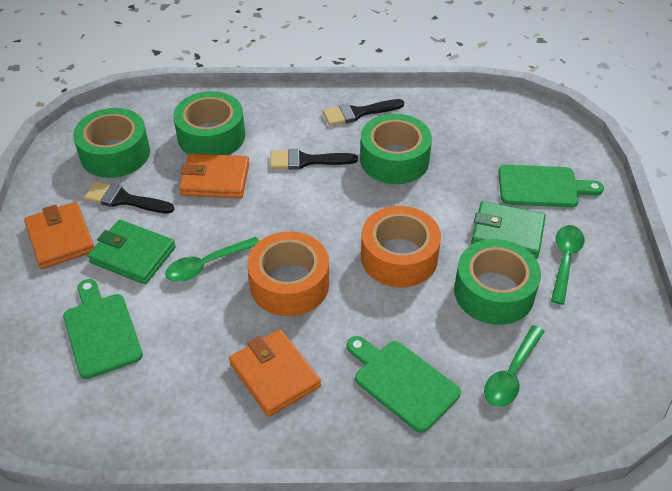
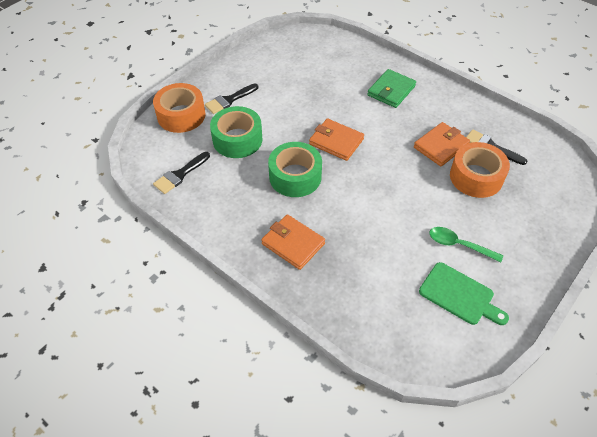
green cutting board: 3 -> 1
green spoon: 3 -> 1
green tape: 4 -> 2
green wallet: 2 -> 1

